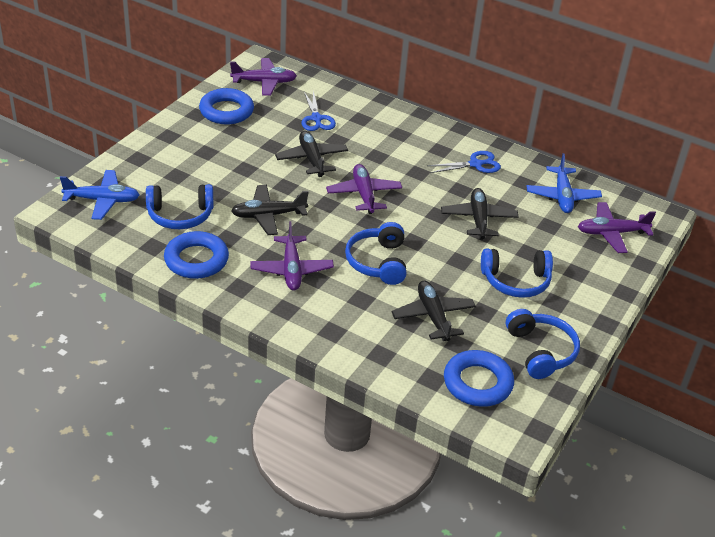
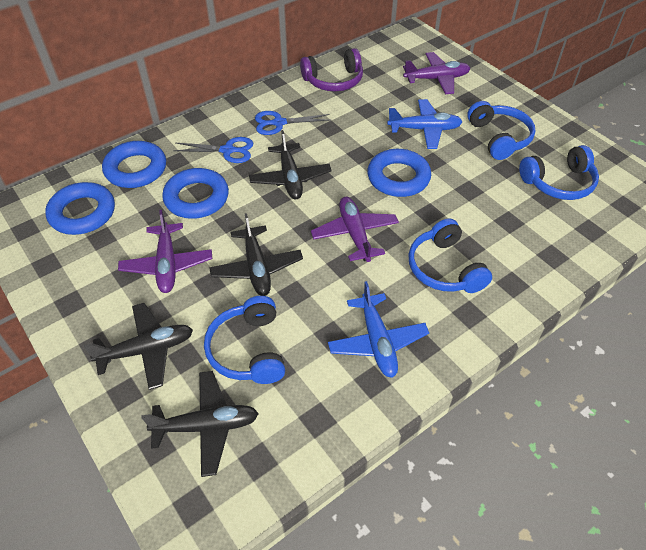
blue ring: 3 -> 4
purple headphones: 0 -> 1
purple plane: 4 -> 3

